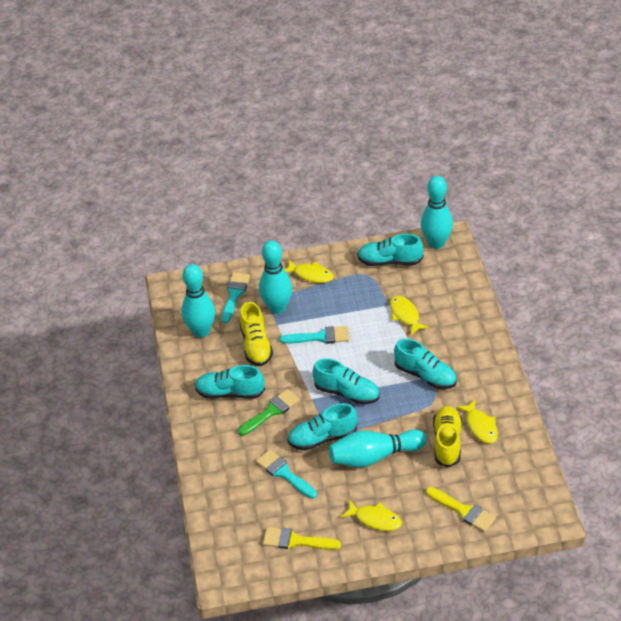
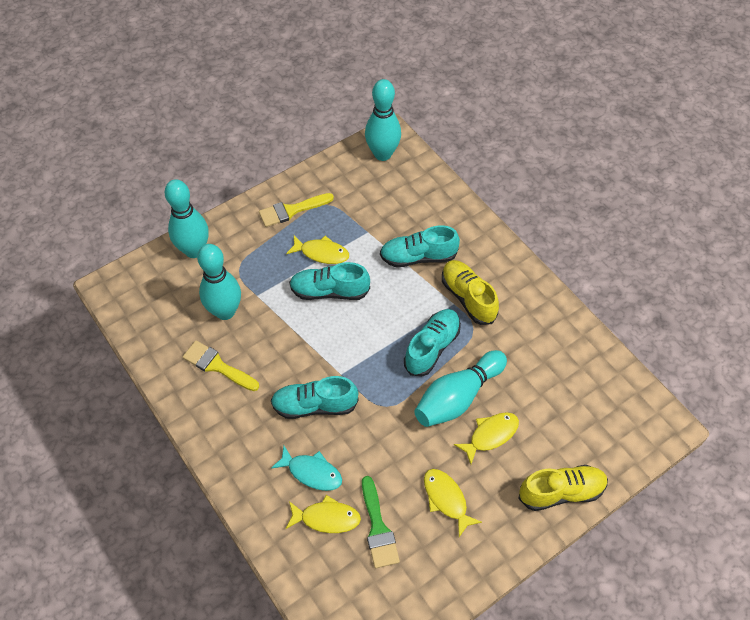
turquoise brush: 3 -> 0
turquoise fish: 0 -> 1
turquoise shoe: 5 -> 4

